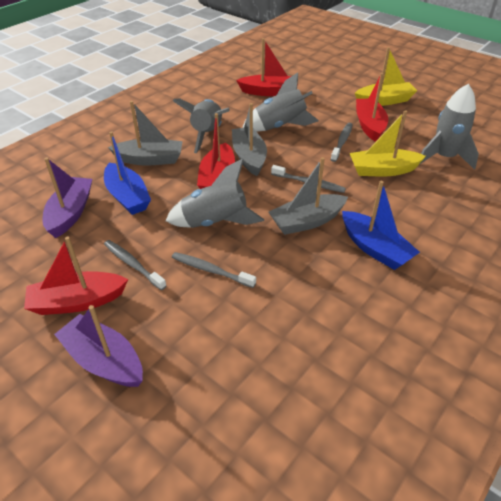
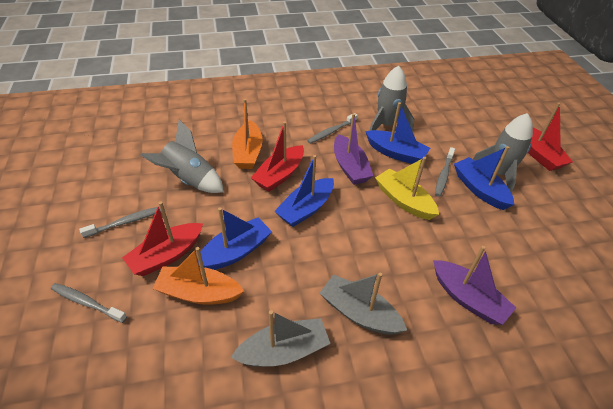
blue boat: 2 -> 4
grey boat: 3 -> 2
grey rocket: 4 -> 3
orange boat: 0 -> 2
red boat: 4 -> 3
yellow boat: 2 -> 1

